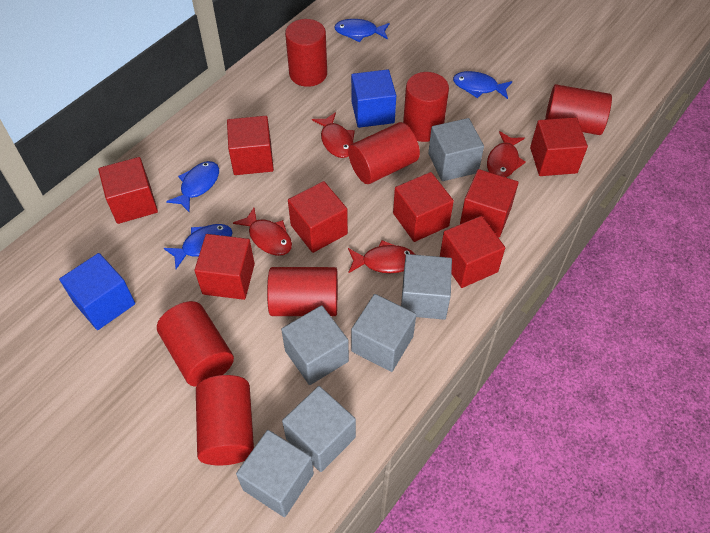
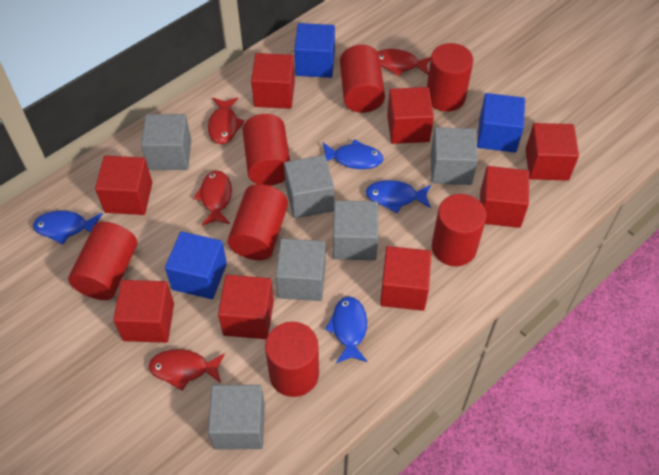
blue cube: 2 -> 3

